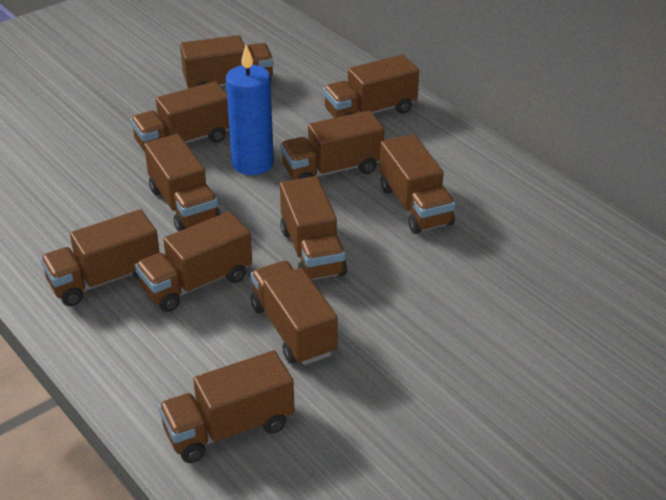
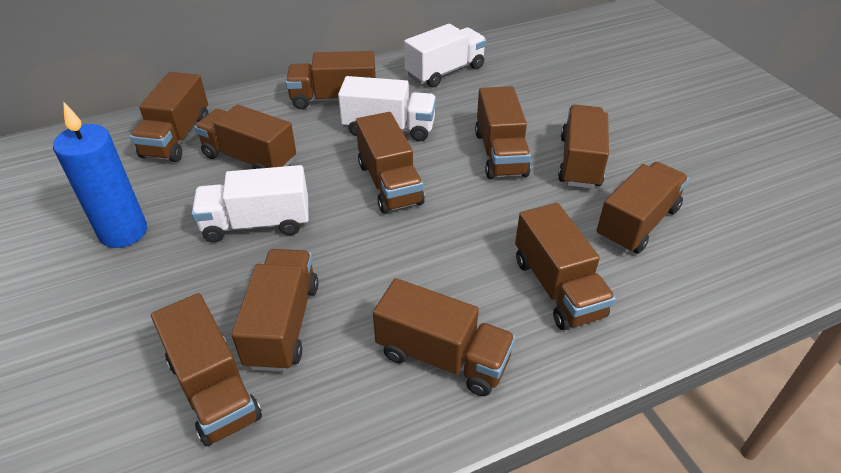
white truck: 0 -> 3

